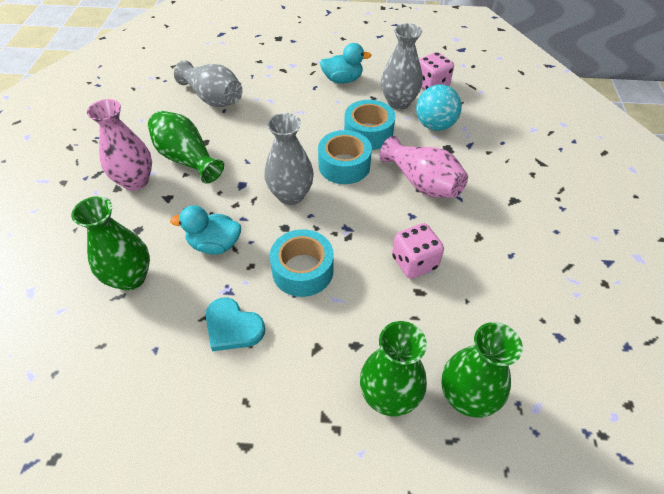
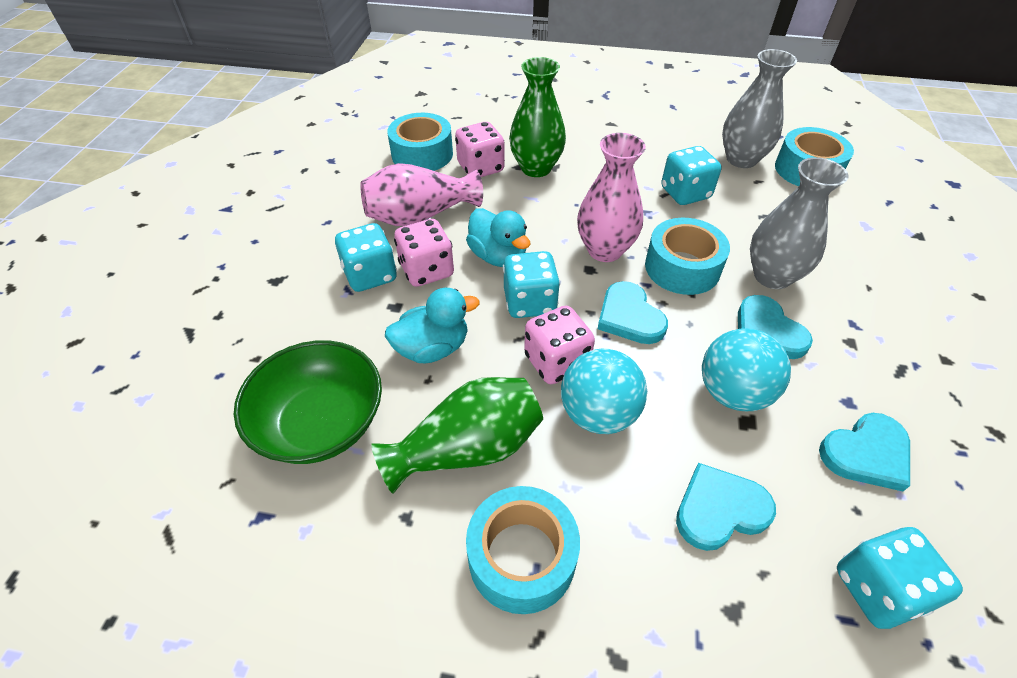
green bowl: 0 -> 1
green vase: 4 -> 2
grey vase: 3 -> 2
pink dice: 2 -> 3
turquoise ball: 1 -> 2
turquoise dice: 0 -> 4
turquoise heart: 1 -> 4
turquoise tape: 3 -> 4

